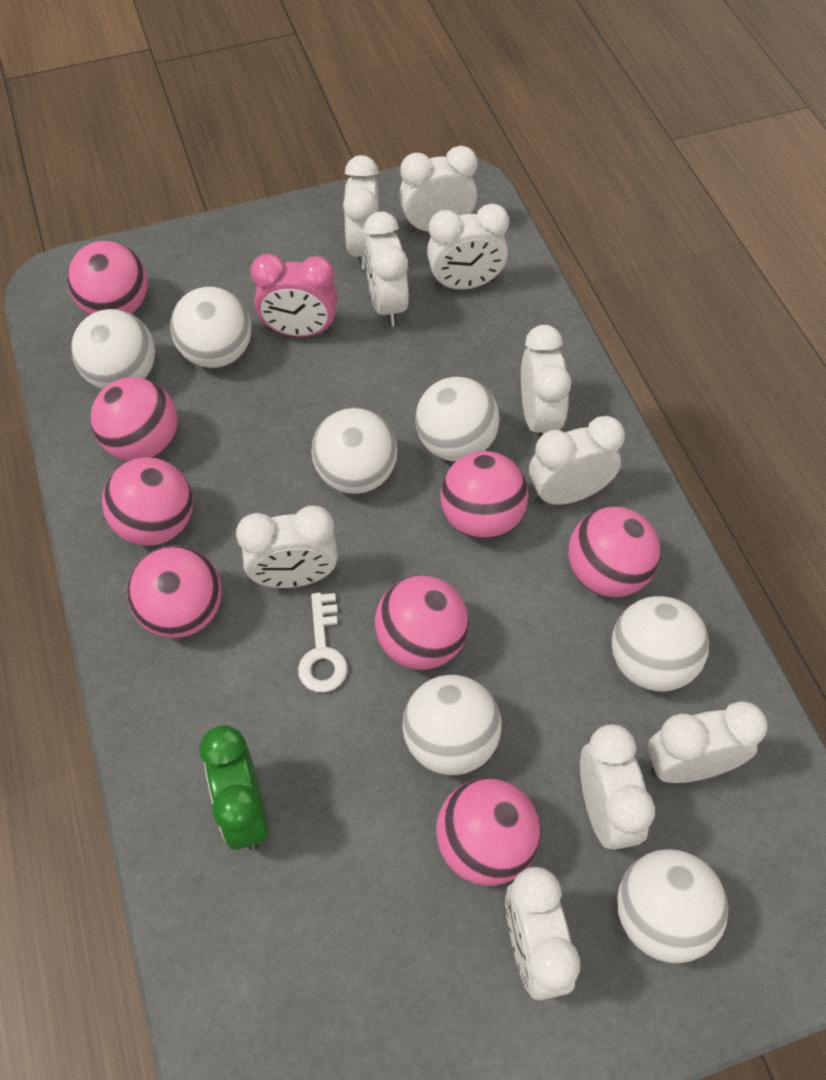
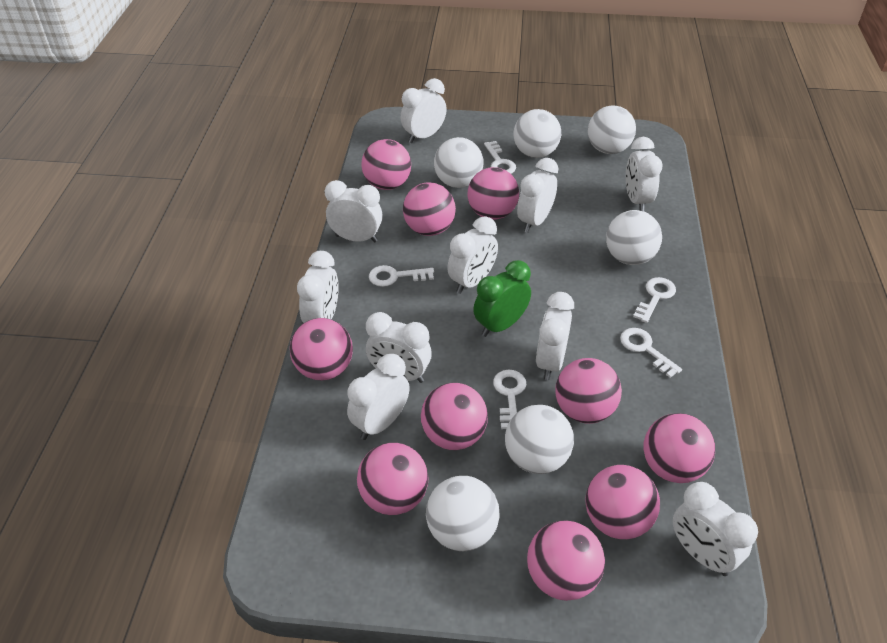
pink ball: 8 -> 10
pink clock: 1 -> 0
white ball: 7 -> 6
white key: 1 -> 5

